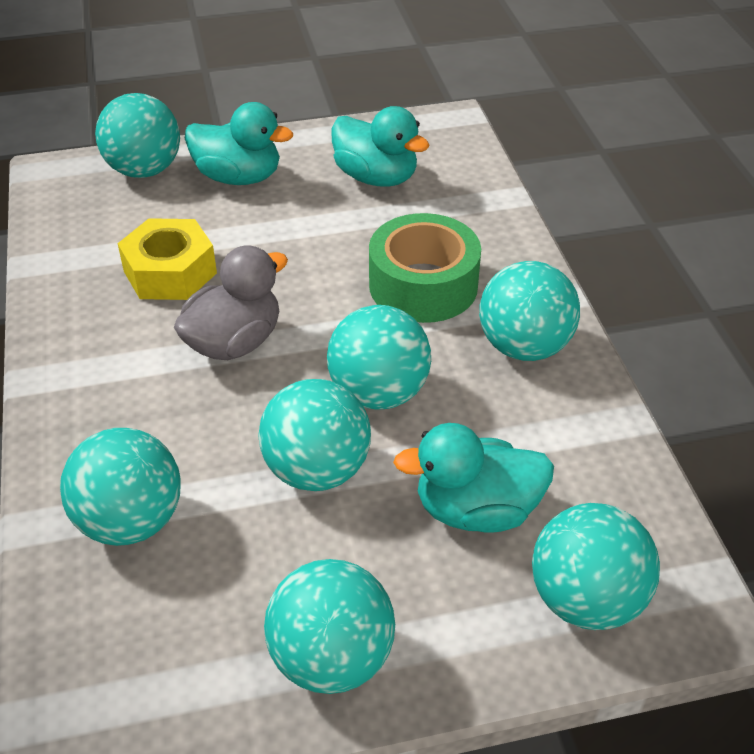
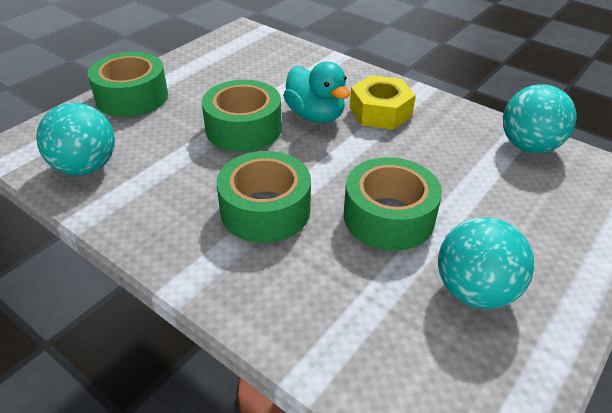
green tape: 1 -> 4
grey duck: 1 -> 0
turquoise ball: 7 -> 3
turquoise duck: 3 -> 1

